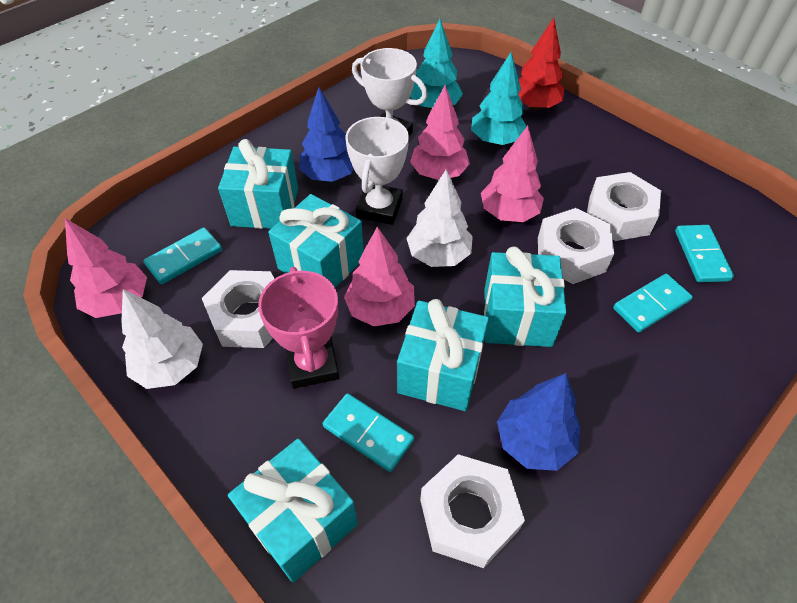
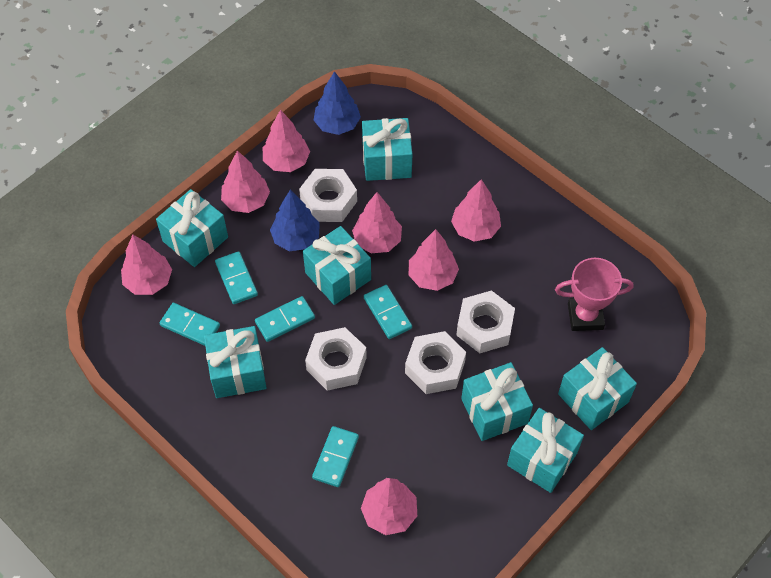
pink tree: 4 -> 7
red tree: 1 -> 0
turquoise domino: 4 -> 5
turquoise gift: 5 -> 7
turquoise tree: 2 -> 0
white tree: 2 -> 0
white trophy: 2 -> 0

